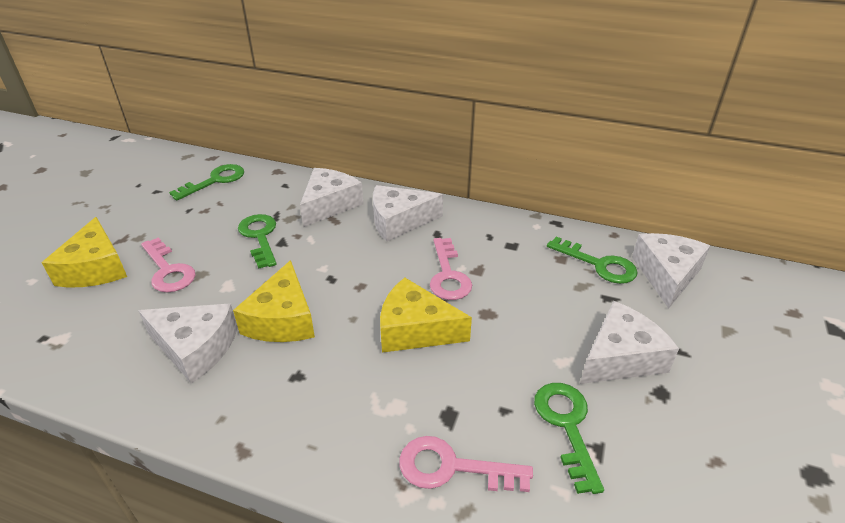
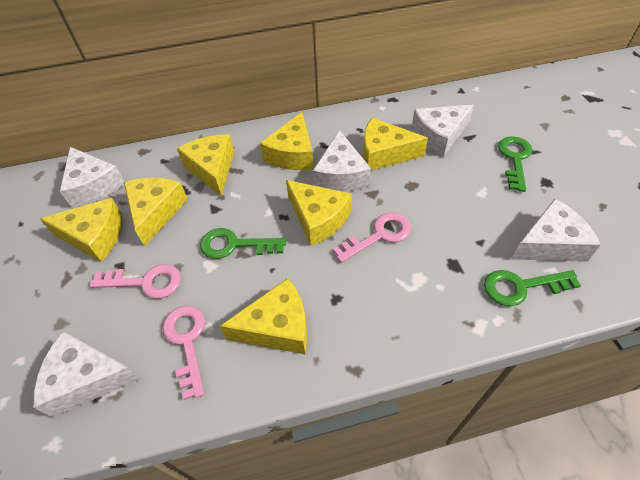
green key: 4 -> 3
yellow cheese: 3 -> 7

